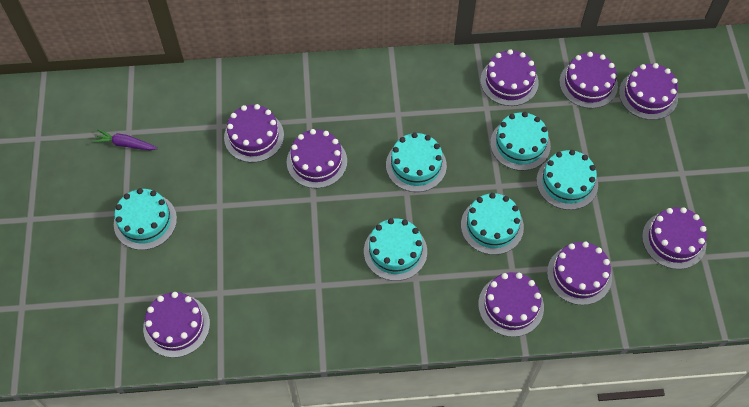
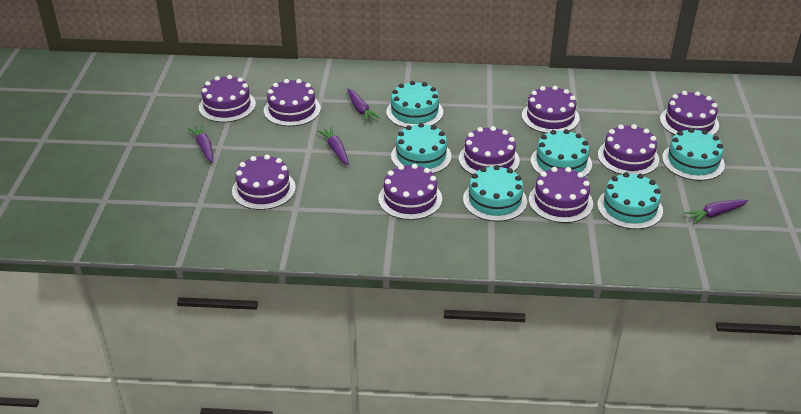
purple carrot: 1 -> 4

